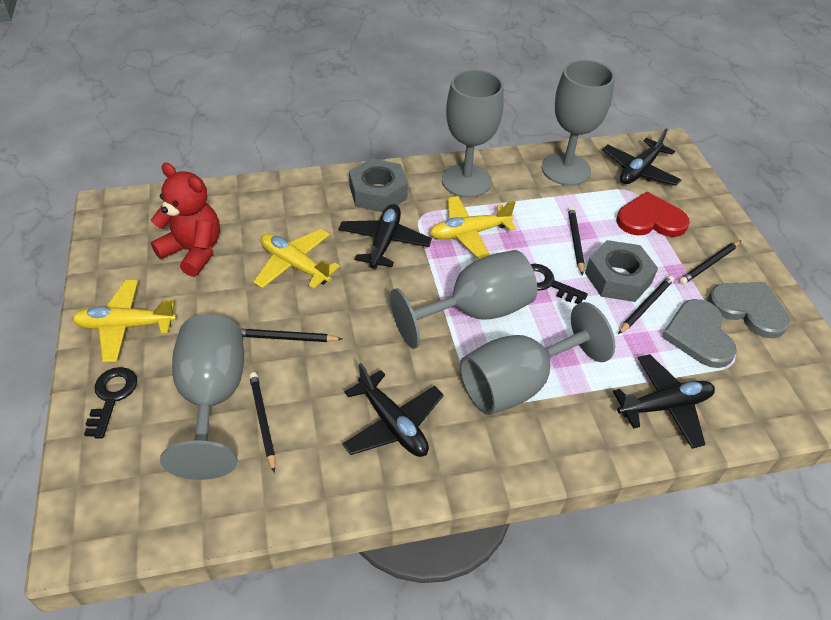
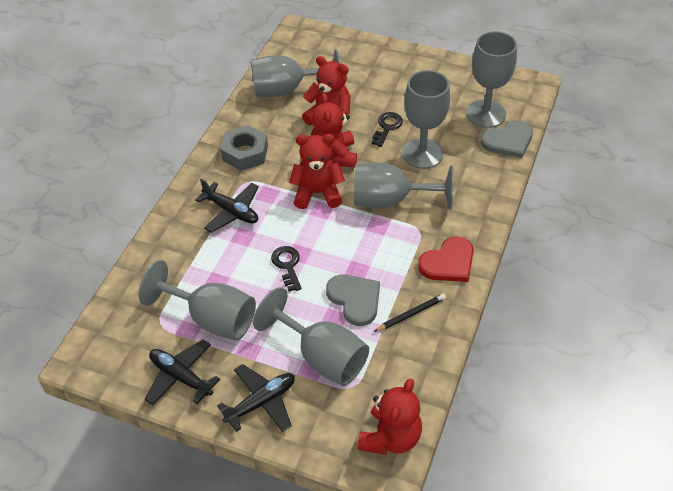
black pencil: 5 -> 1
black plane: 4 -> 3
grey goblet: 5 -> 6
grey nut: 2 -> 1
red teddy bear: 1 -> 4
yellow plane: 3 -> 0

